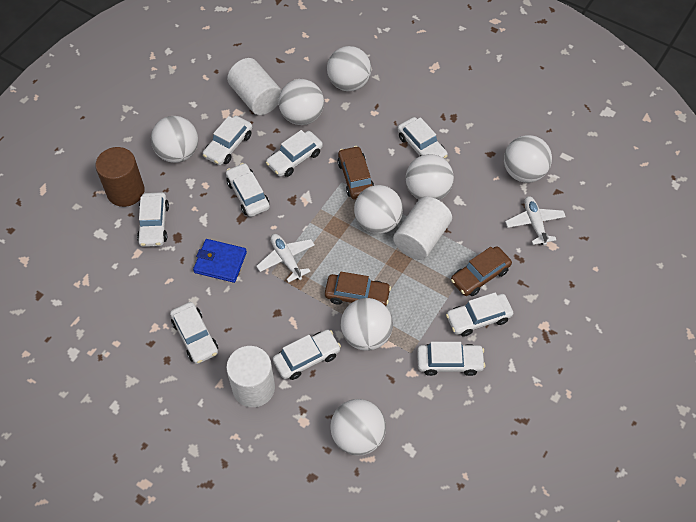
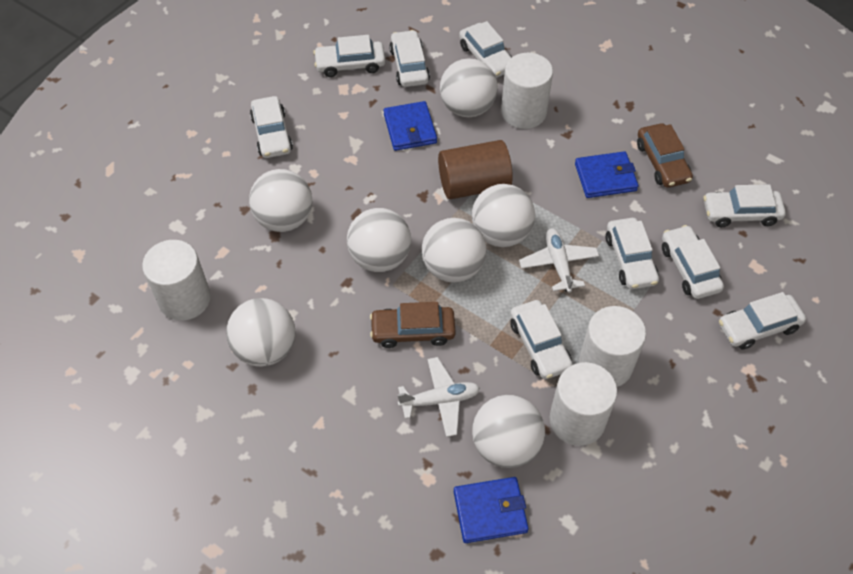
blue wallet: 1 -> 3
brown car: 3 -> 2
white ball: 8 -> 7
white cylinder: 3 -> 4

